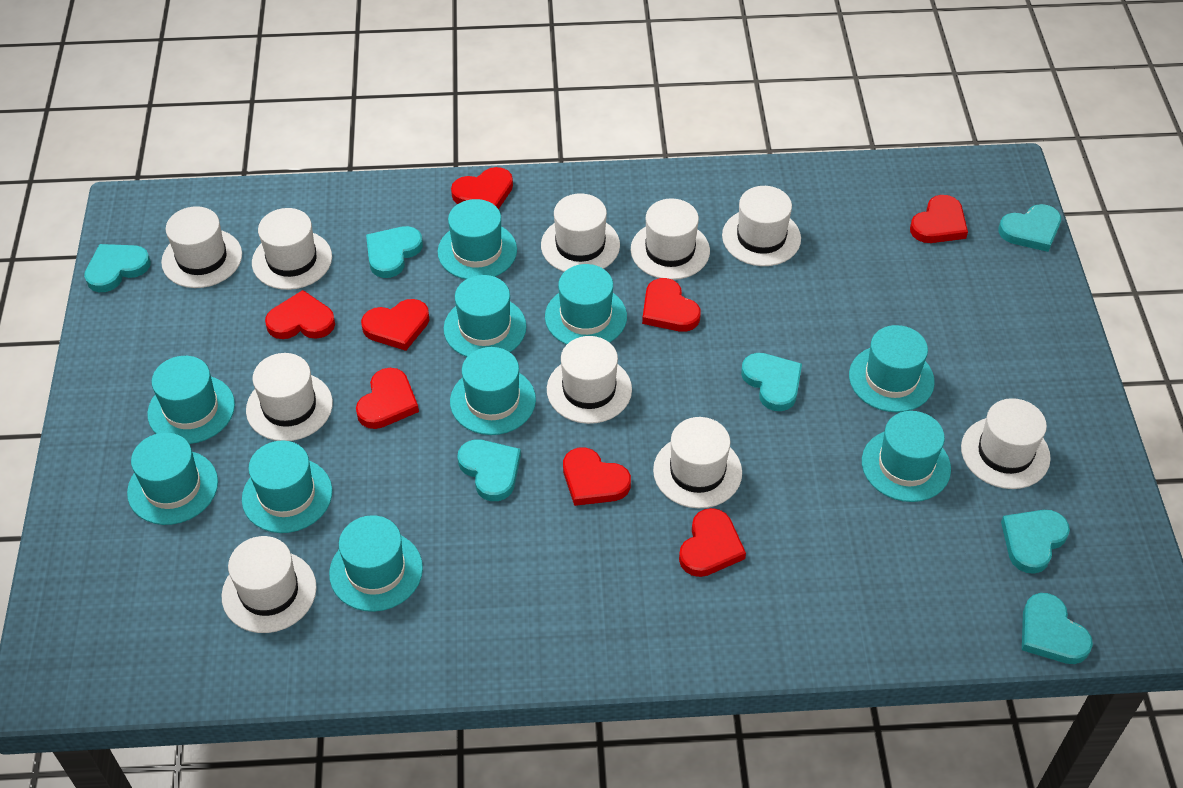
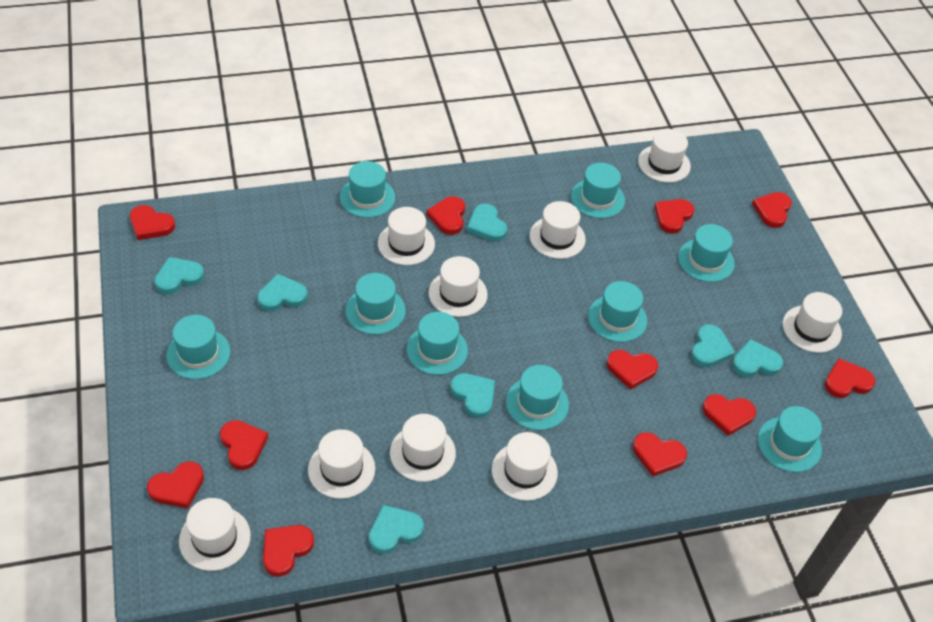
red heart: 8 -> 11
turquoise hat: 10 -> 9
white hat: 10 -> 9

